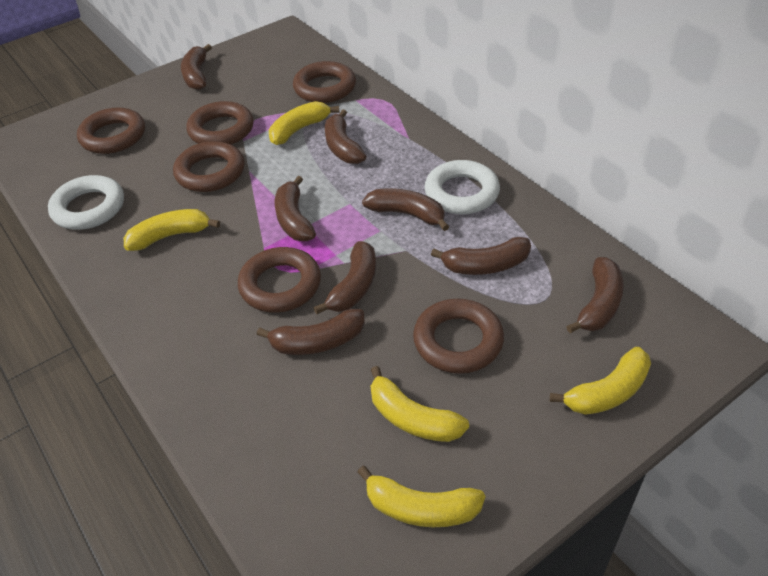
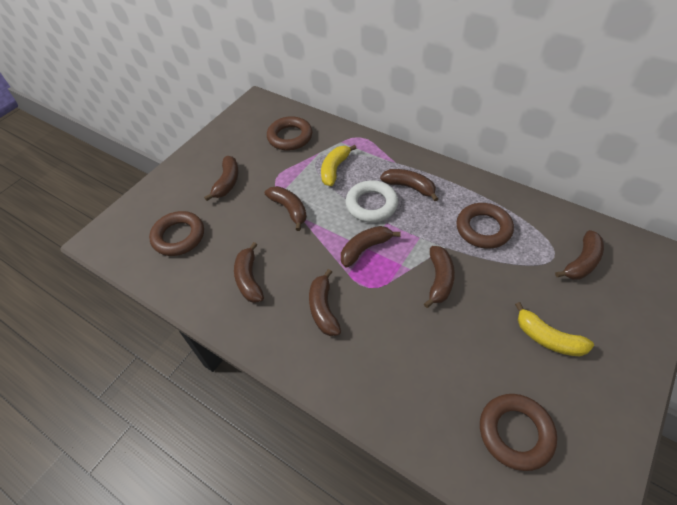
brown ring: 6 -> 4
white ring: 2 -> 1
yellow banana: 5 -> 2

